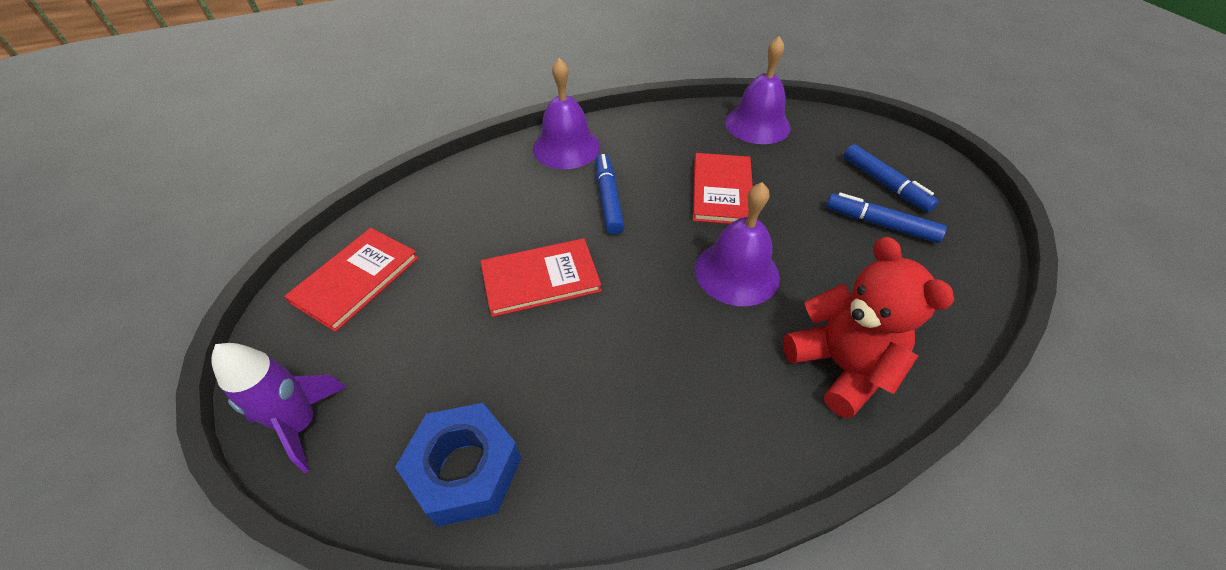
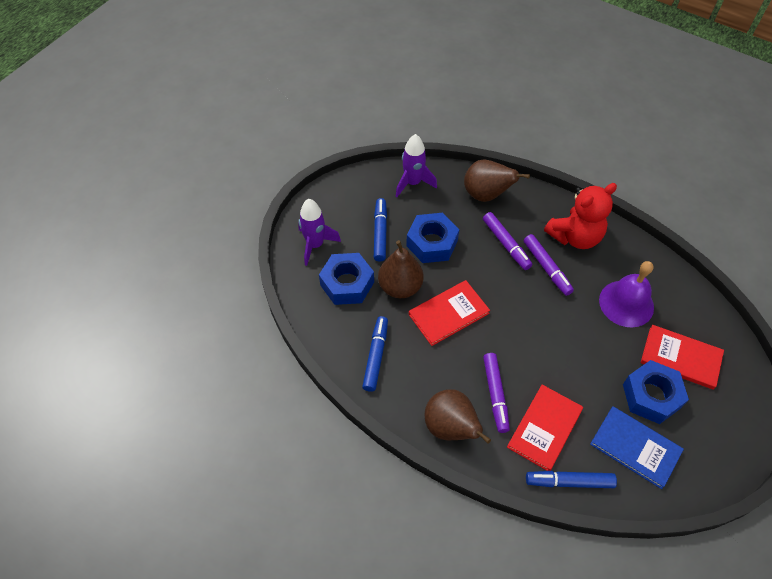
blue book: 0 -> 1
blue nut: 1 -> 3
brown pear: 0 -> 3
purple bell: 3 -> 1
purple marker: 0 -> 3
purple rocket: 1 -> 2

